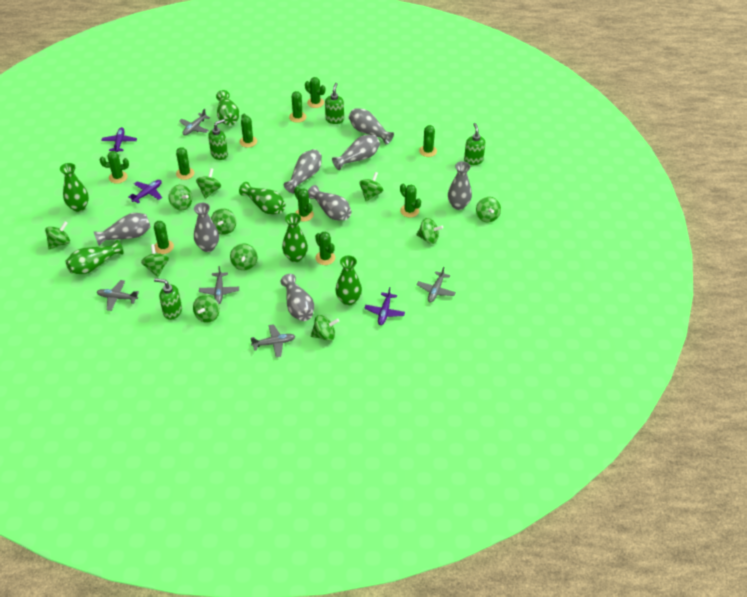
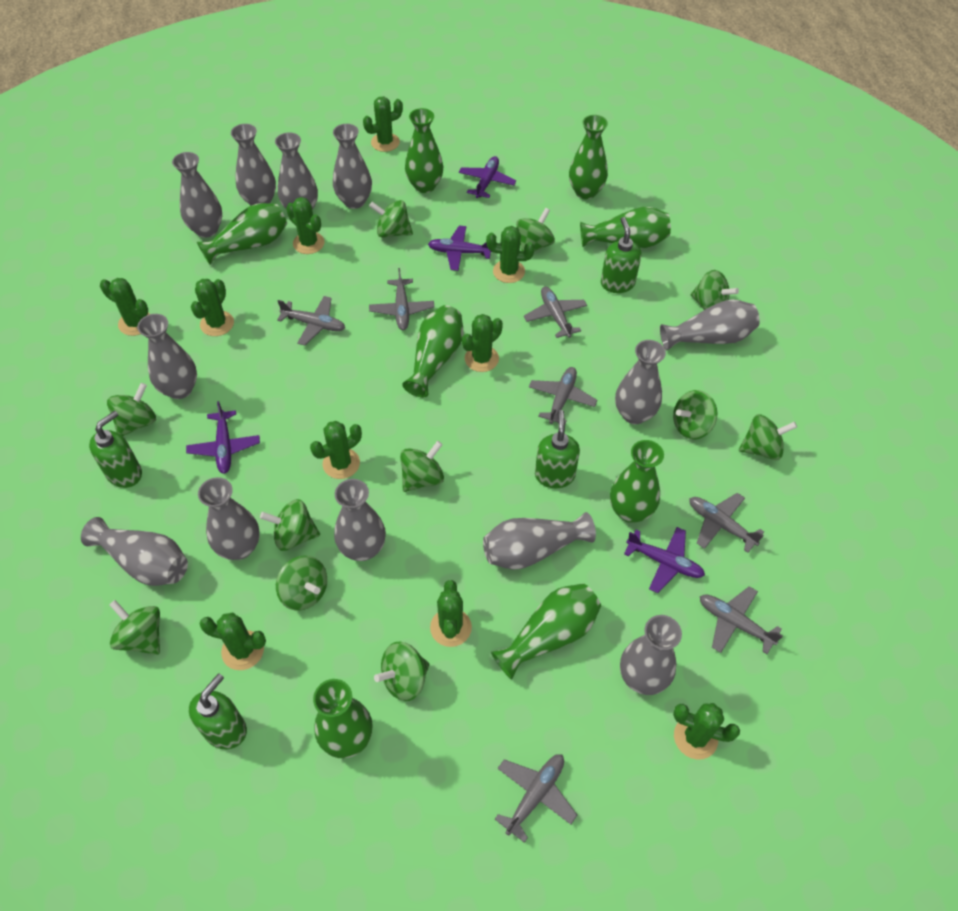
green vase: 6 -> 8
grey plane: 5 -> 7
grey vase: 8 -> 12
purple plane: 3 -> 4

